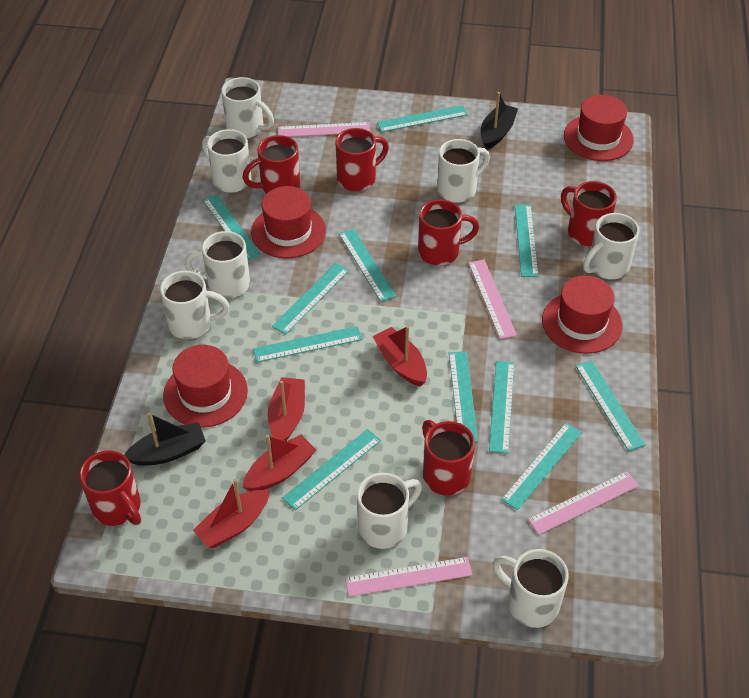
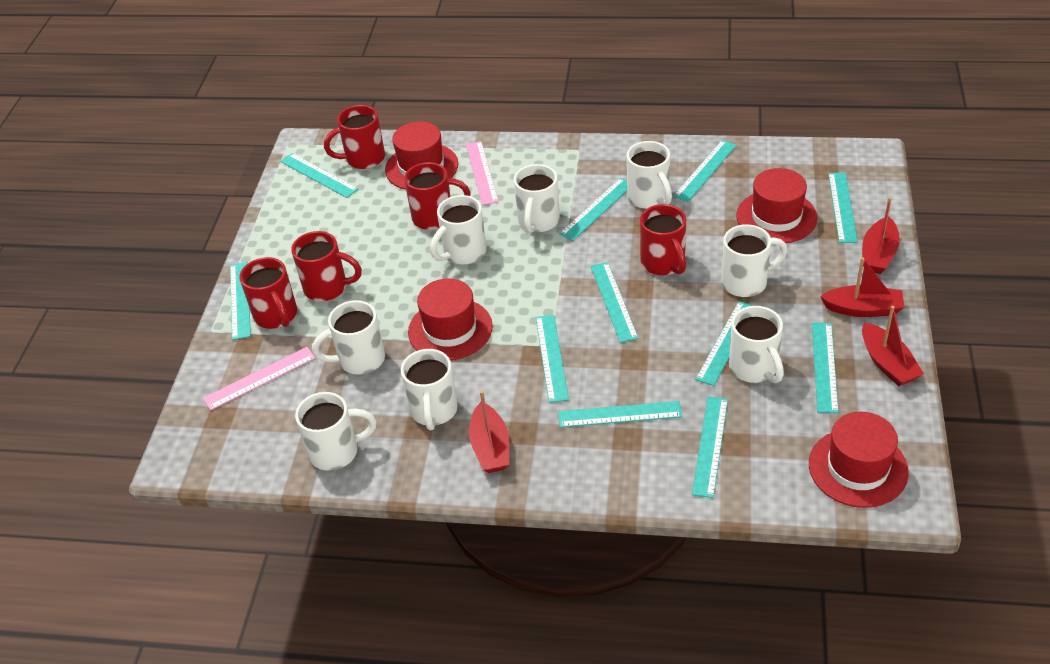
black boat: 2 -> 0
pink ruler: 4 -> 2
red mug: 6 -> 5

